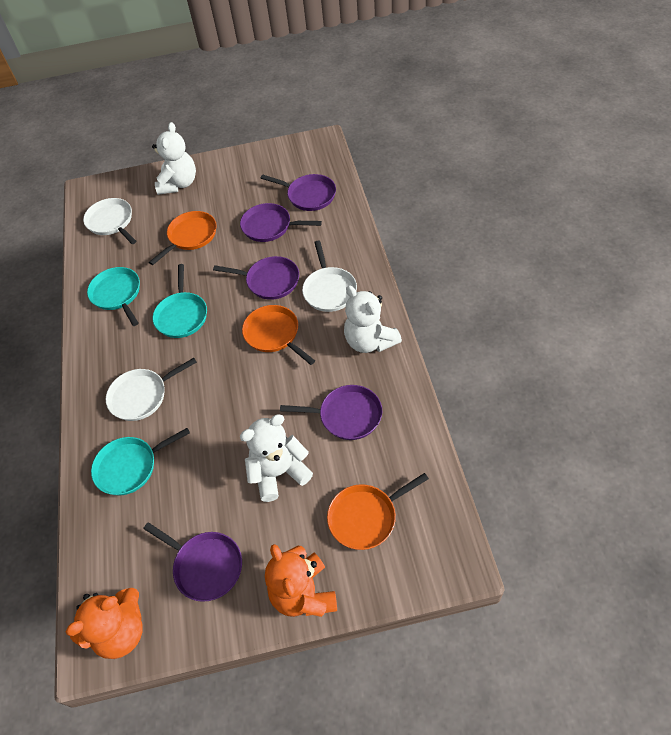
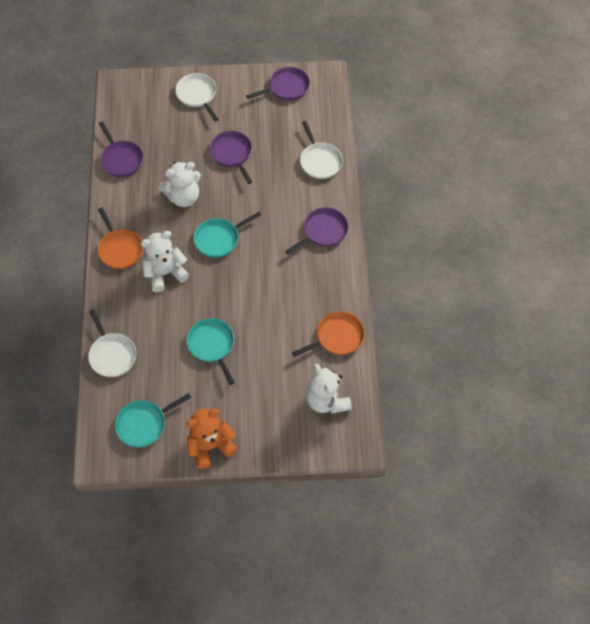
orange pan: 3 -> 2
orange teddy bear: 2 -> 1
purple pan: 5 -> 4

